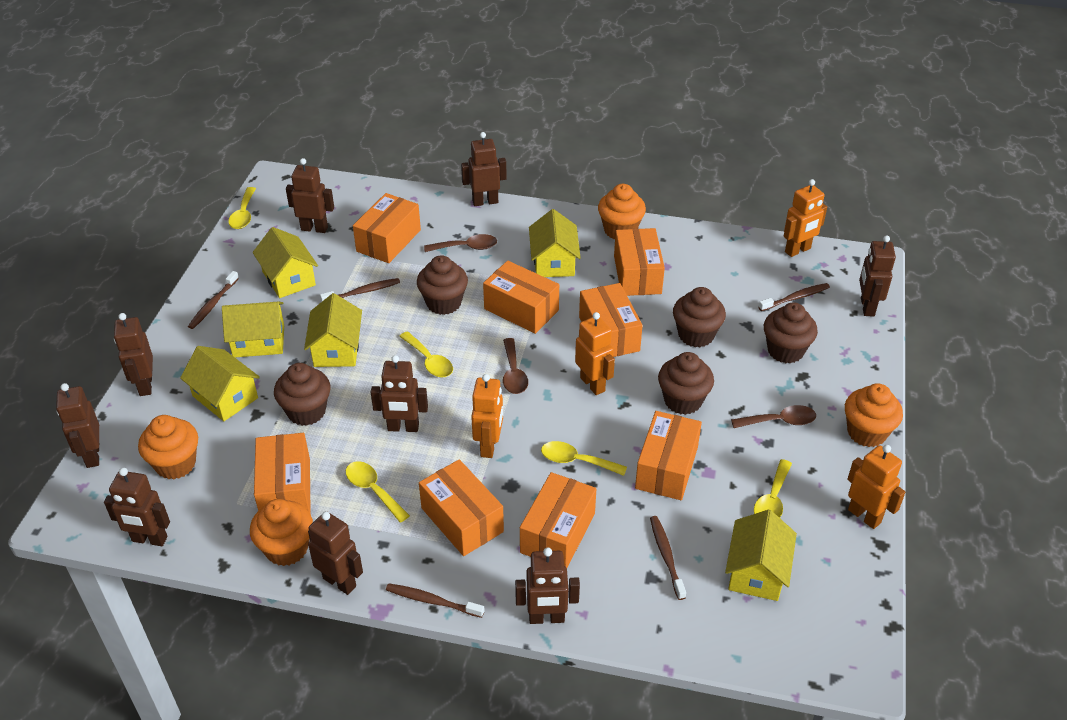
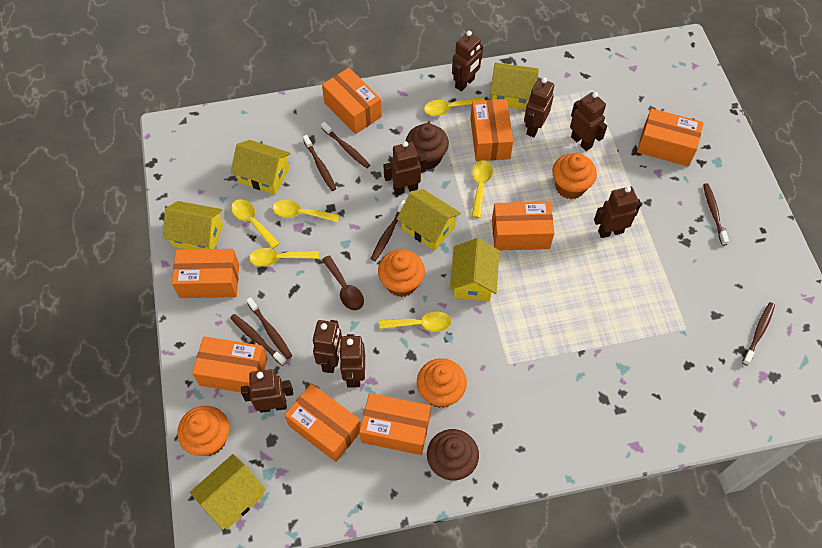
brown cupcake: 5 -> 2
brown robot: 9 -> 8
brown spoon: 3 -> 1
brown toothbrush: 5 -> 7
orange robot: 4 -> 0
yellow spoon: 5 -> 6

